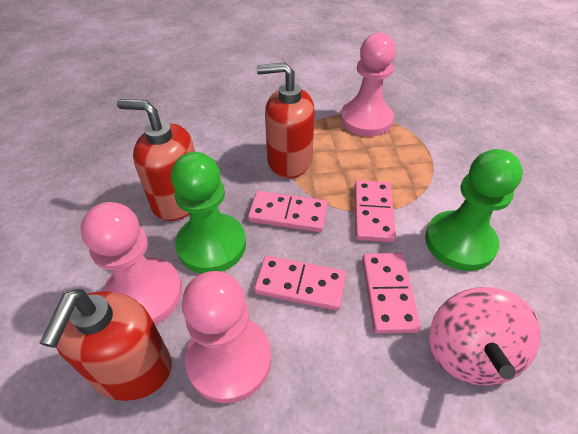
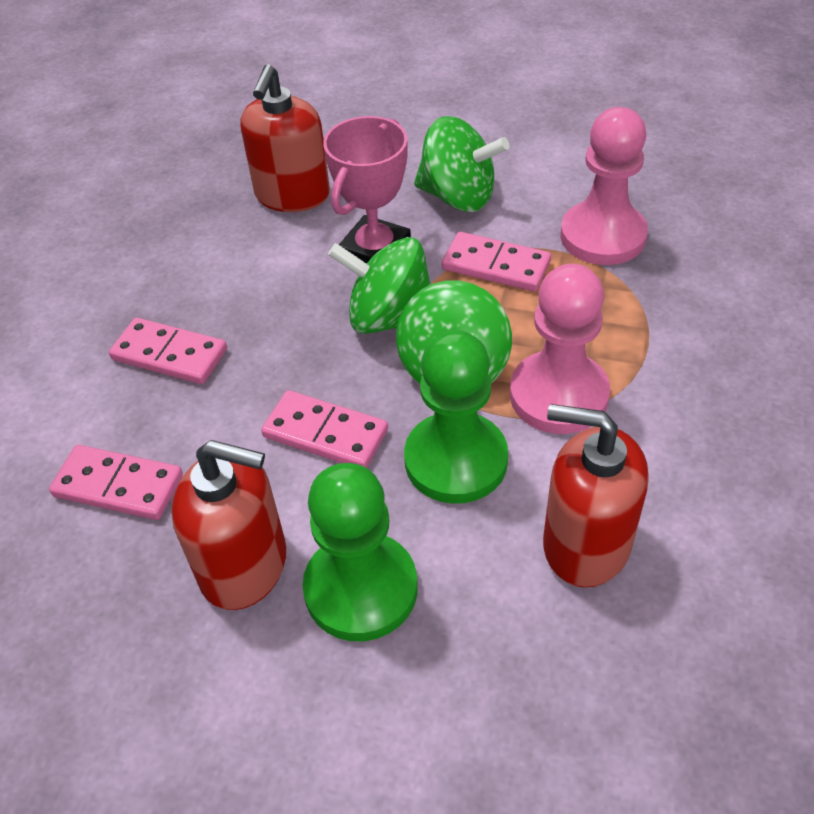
green spinning top: 0 -> 3
pink pawn: 3 -> 2
pink spinning top: 1 -> 0
pink trophy: 0 -> 1

